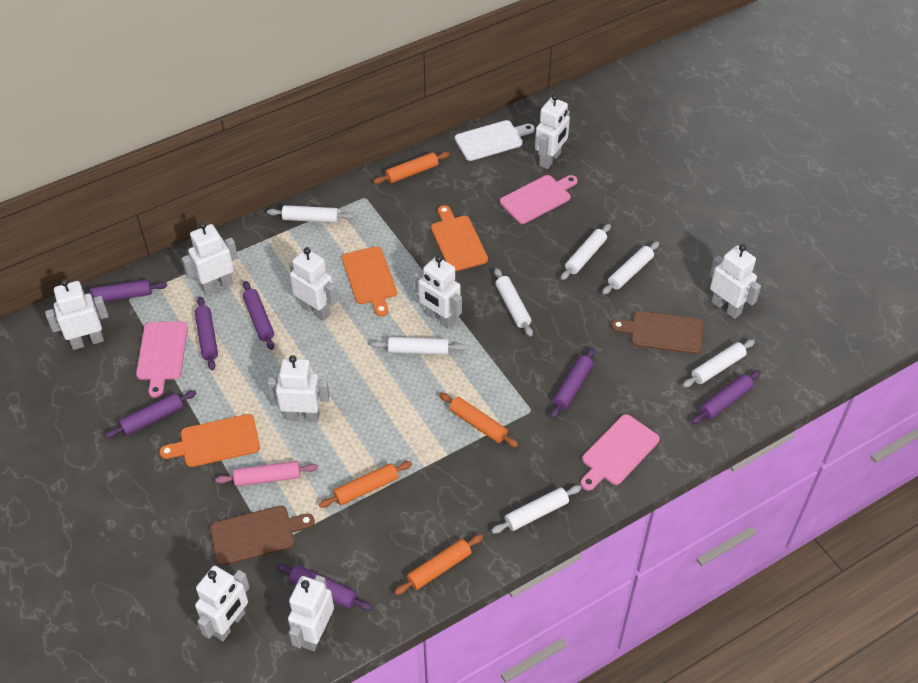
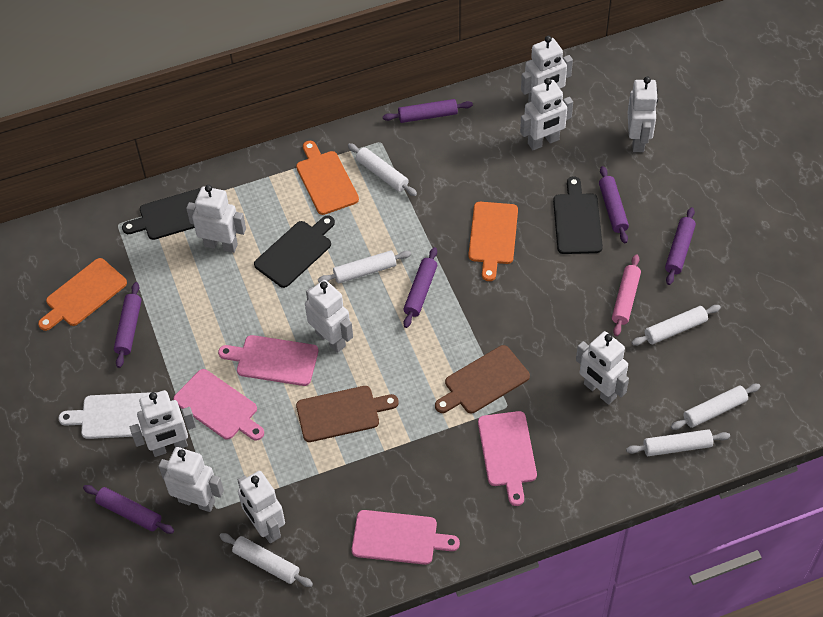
black cutting board: 0 -> 3
orange rolling pin: 4 -> 0
pink cutting board: 3 -> 4
purple rolling pin: 7 -> 6
white rolling pin: 7 -> 6

